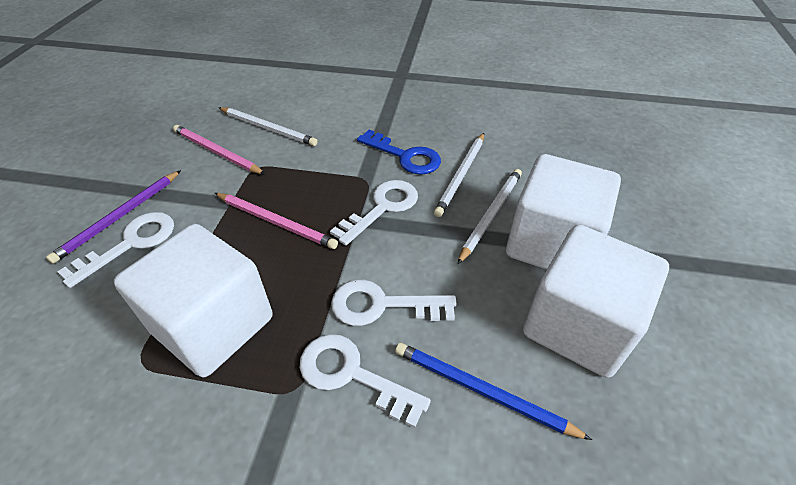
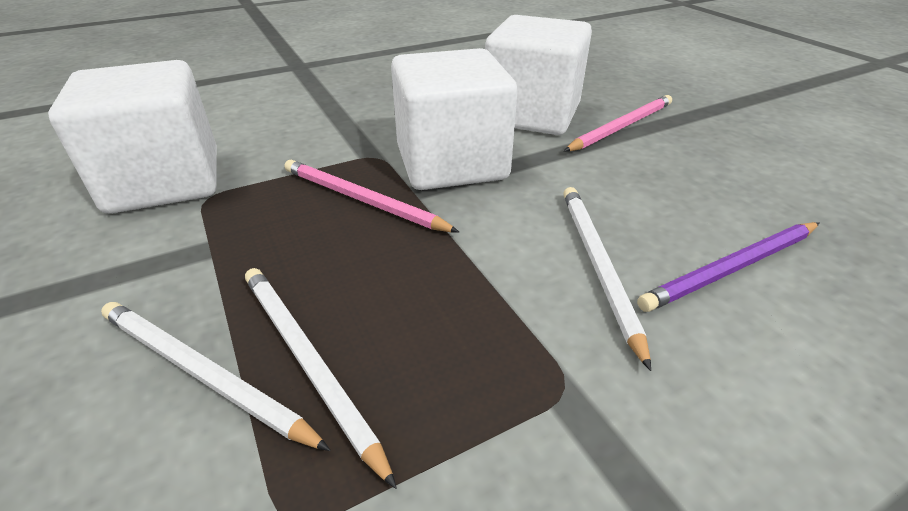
blue key: 1 -> 0
blue pencil: 1 -> 0
white key: 4 -> 0

